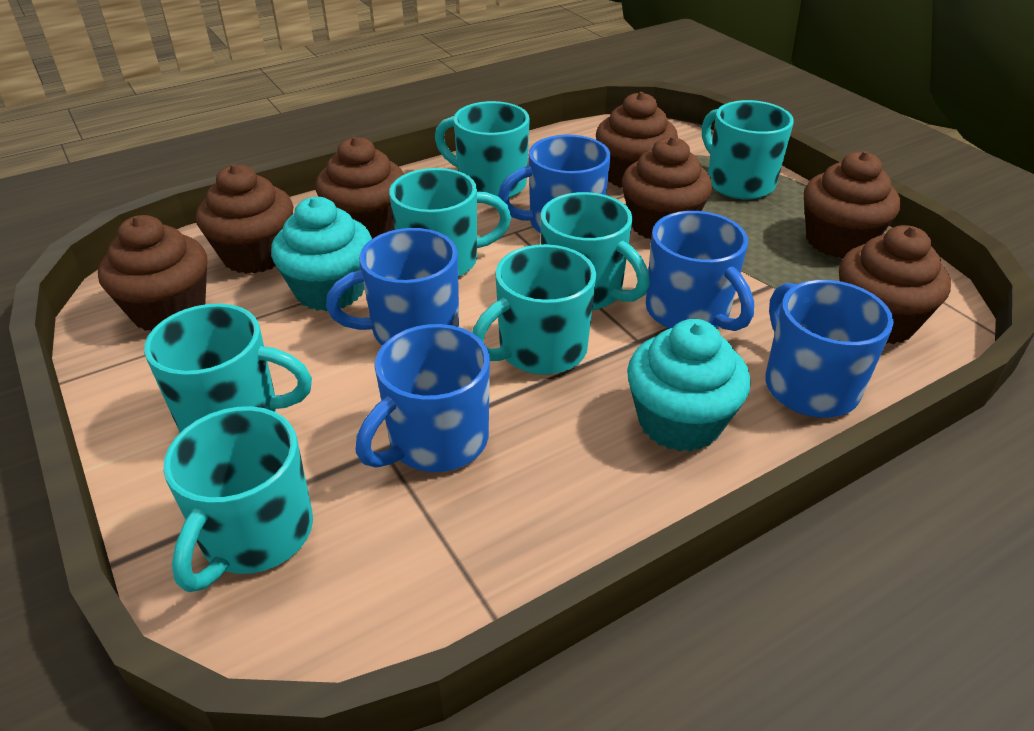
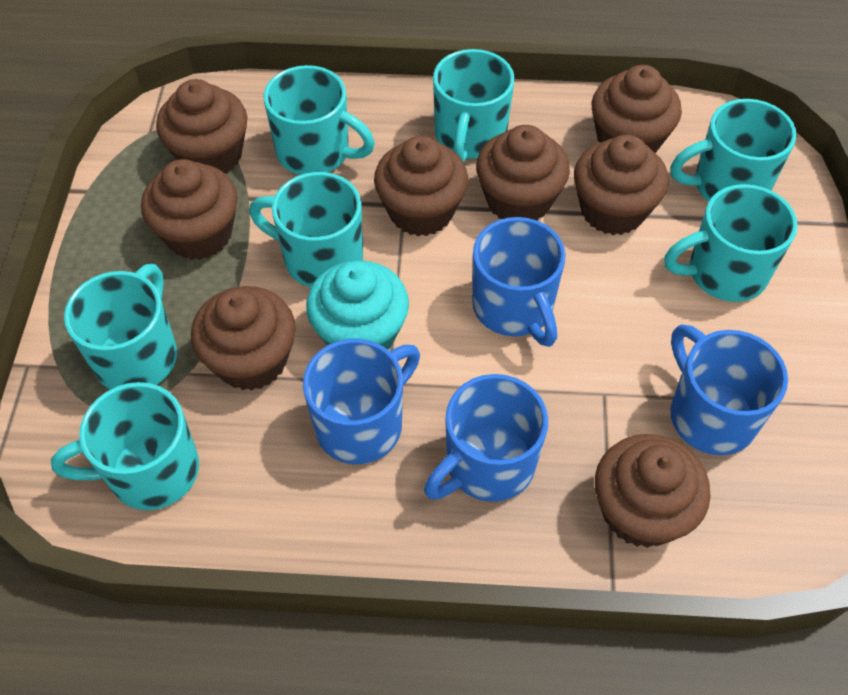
blue mug: 5 -> 4
brown cupcake: 7 -> 8
turquoise cupcake: 2 -> 1

